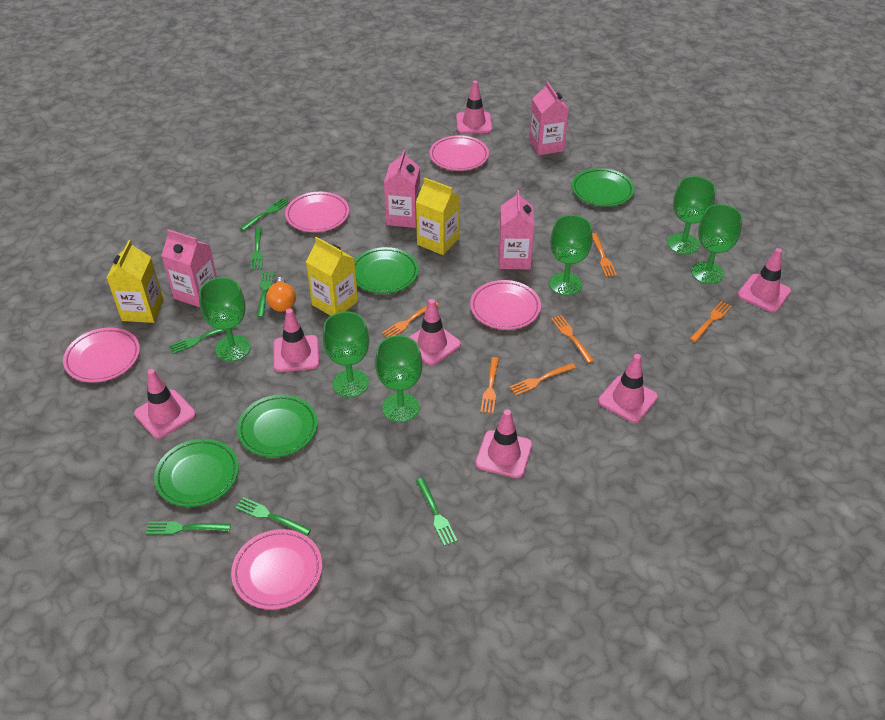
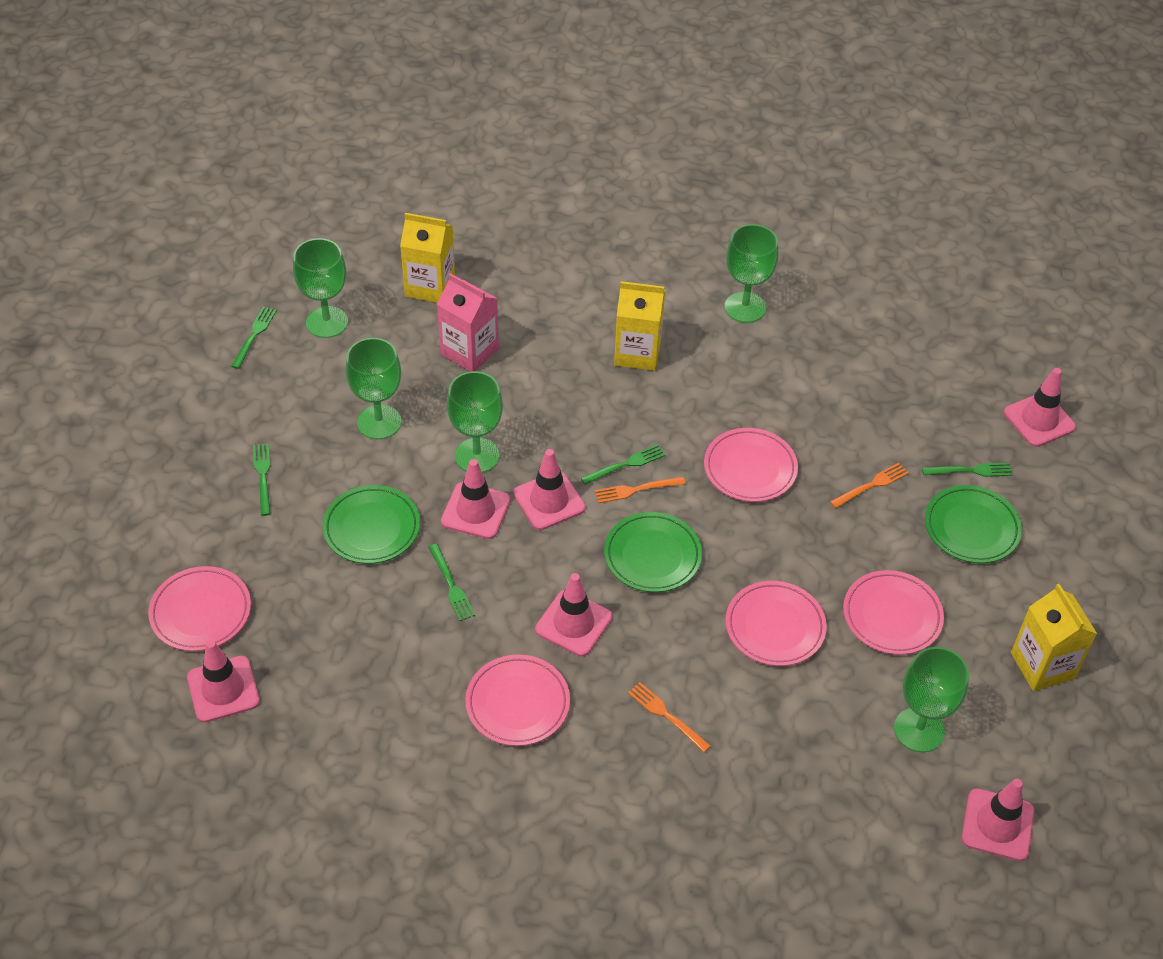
green fork: 7 -> 5
green goblet: 6 -> 5
green plate: 4 -> 3
orange fork: 6 -> 3
orange light bulb: 1 -> 0
pink carton: 4 -> 1
pink traffic cone: 7 -> 6

